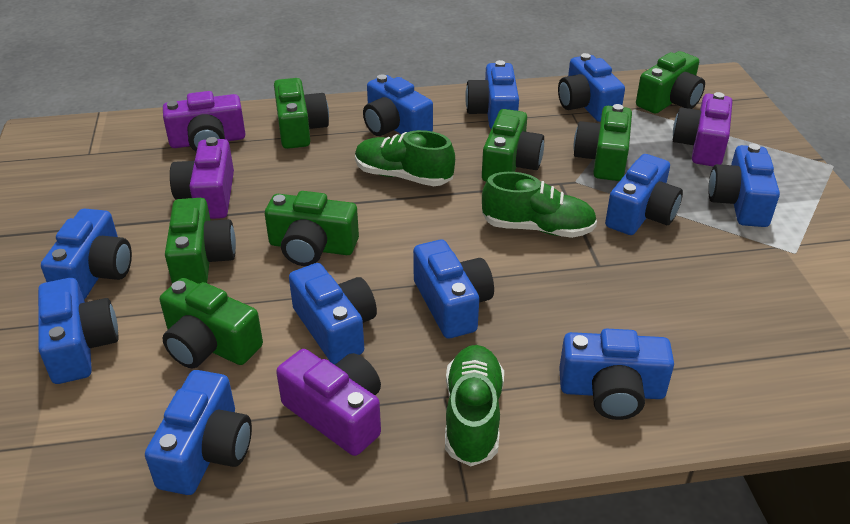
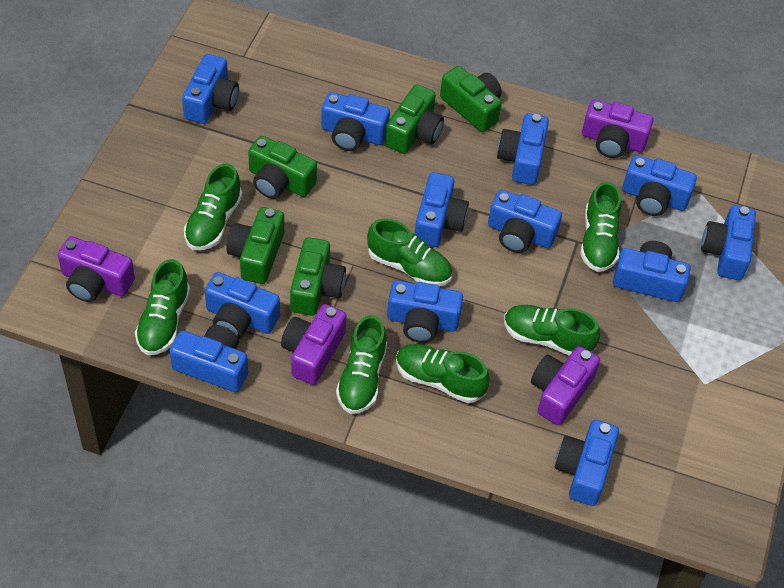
blue camera: 11 -> 12
green camera: 7 -> 5
green shoe: 3 -> 7

